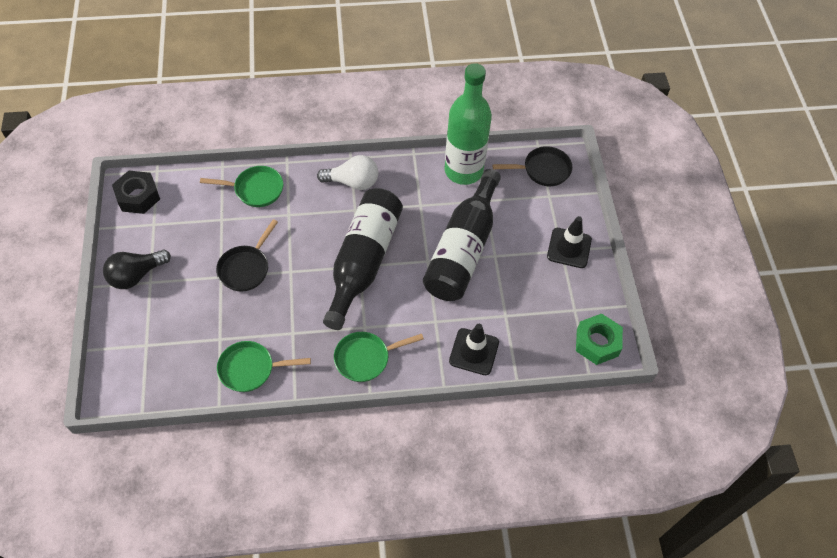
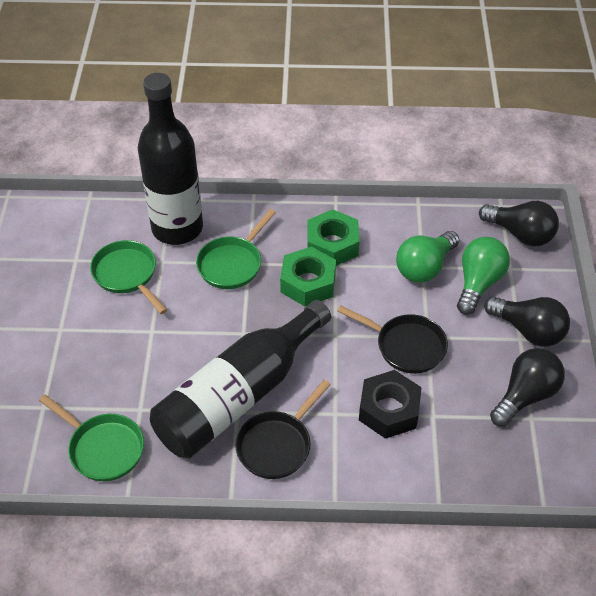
black light bulb: 1 -> 3
black traffic cone: 2 -> 0
green bottle: 1 -> 0
green light bulb: 0 -> 2
green nut: 1 -> 2
white light bulb: 1 -> 0

